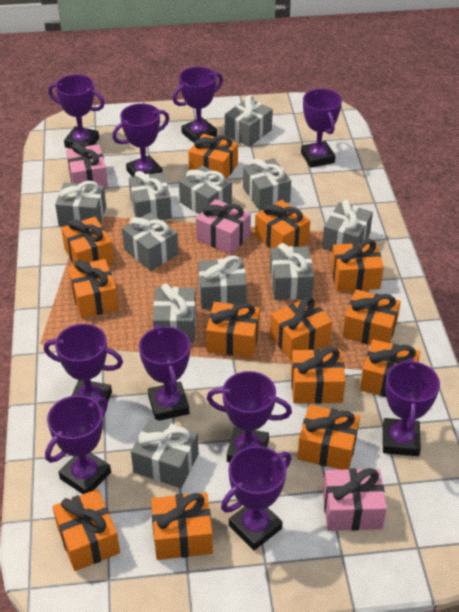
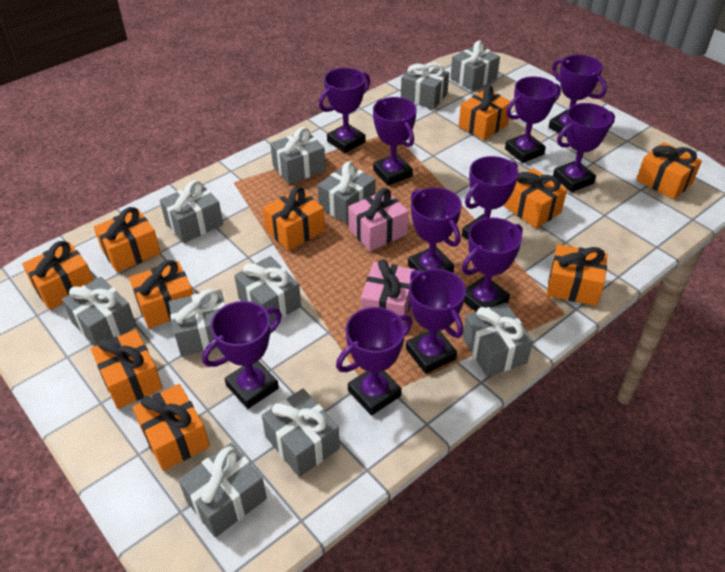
orange gift: 13 -> 10
pink gift: 3 -> 2
purple trophy: 10 -> 11

